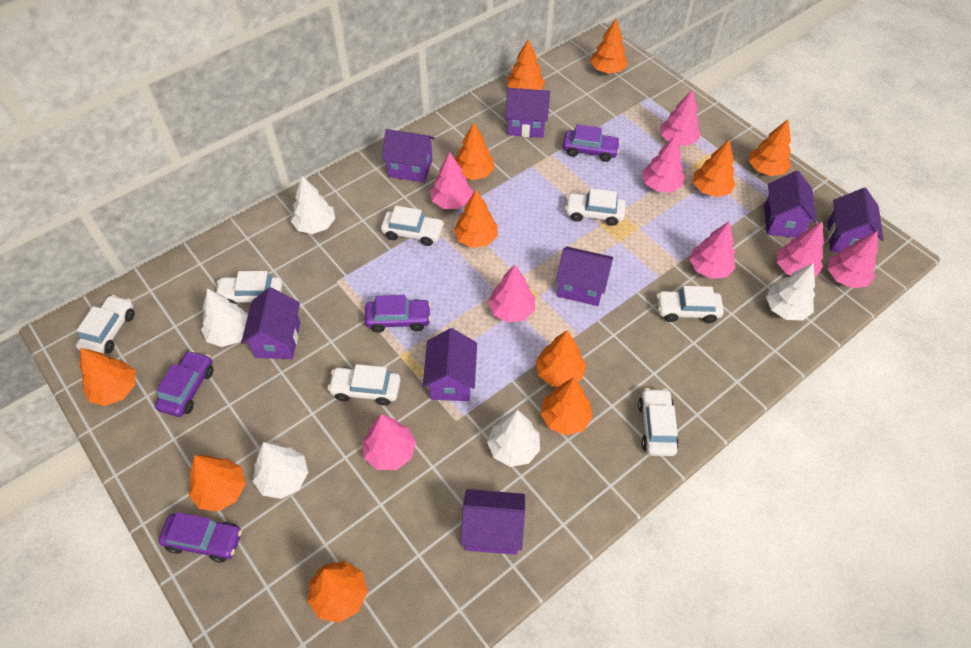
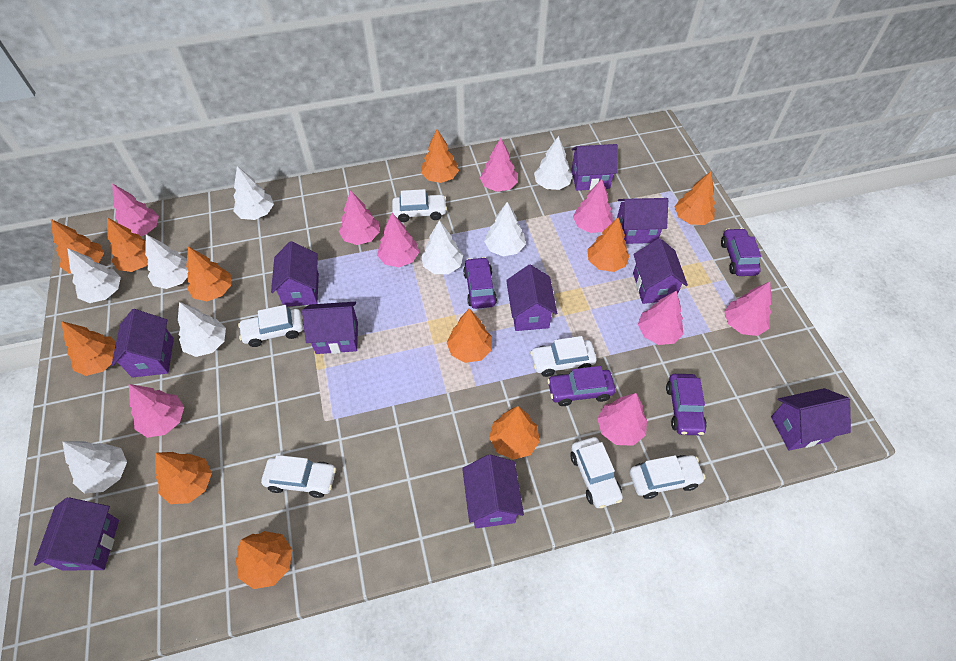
pink tree: 8 -> 9
purple house: 8 -> 10
white car: 7 -> 6
white tree: 5 -> 8

